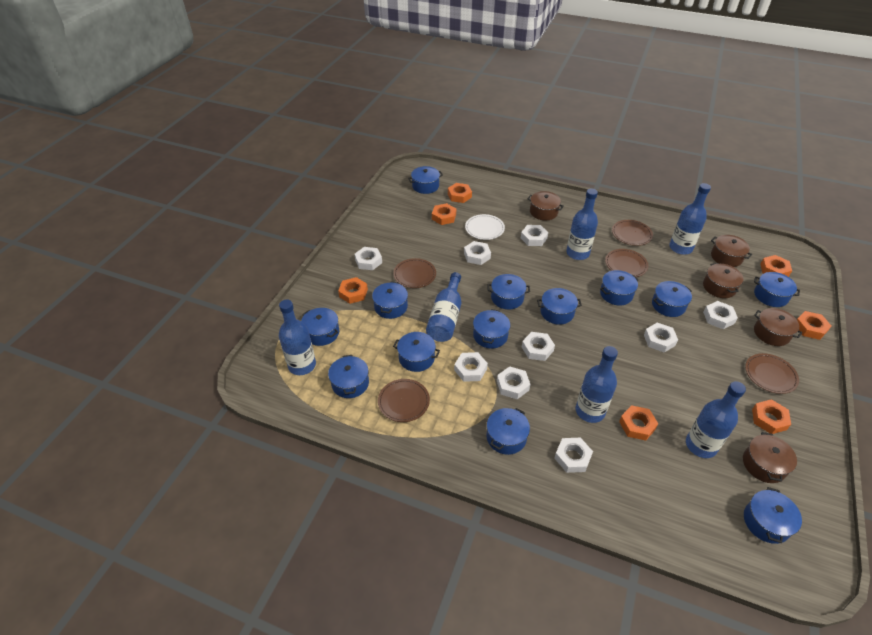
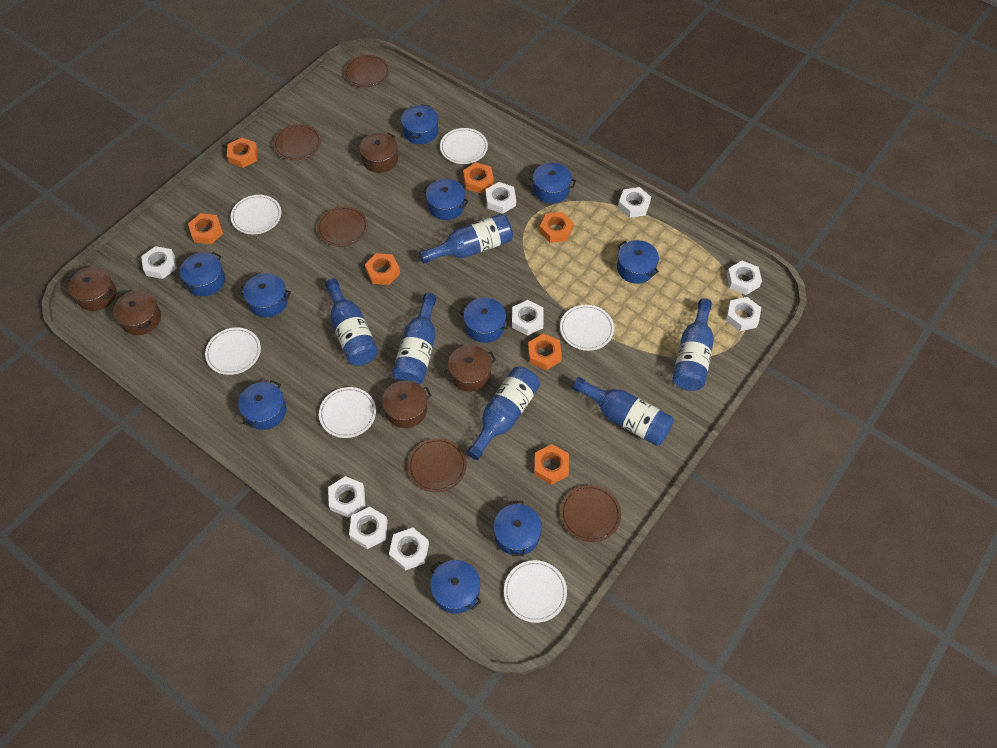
blue pot: 13 -> 10
white plate: 1 -> 6

